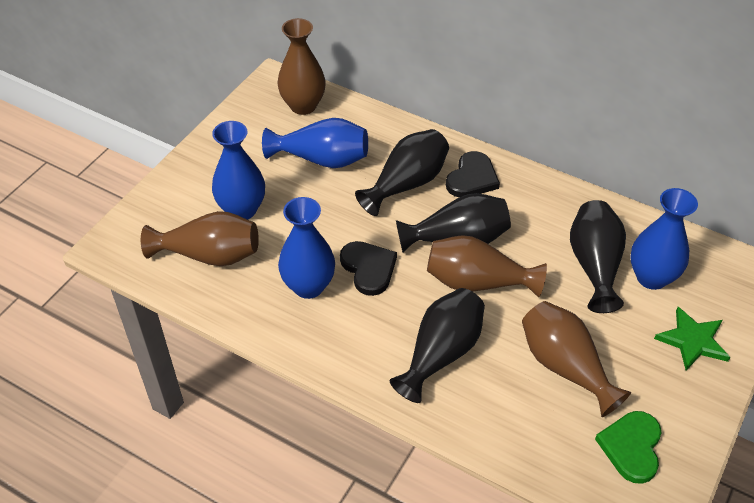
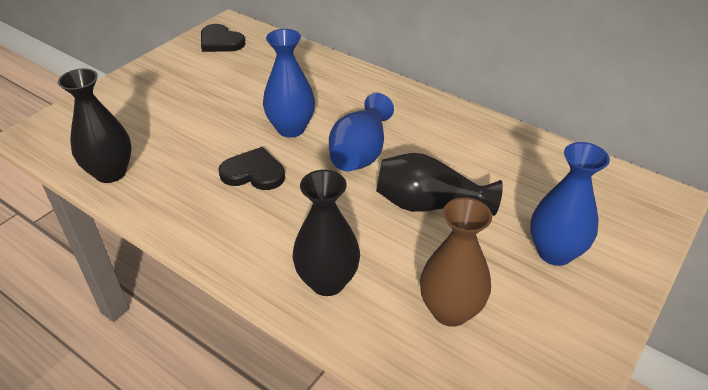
black vase: 4 -> 3
blue vase: 4 -> 3
brown vase: 4 -> 1
green heart: 1 -> 0
green star: 1 -> 0

